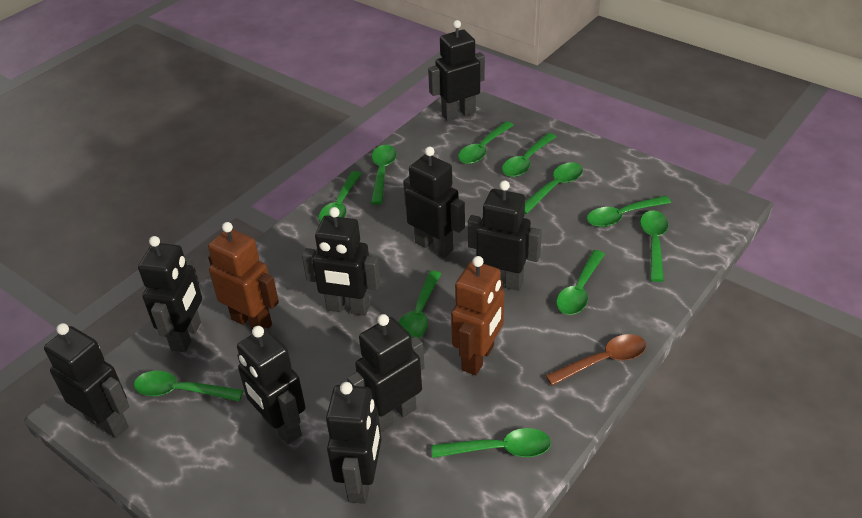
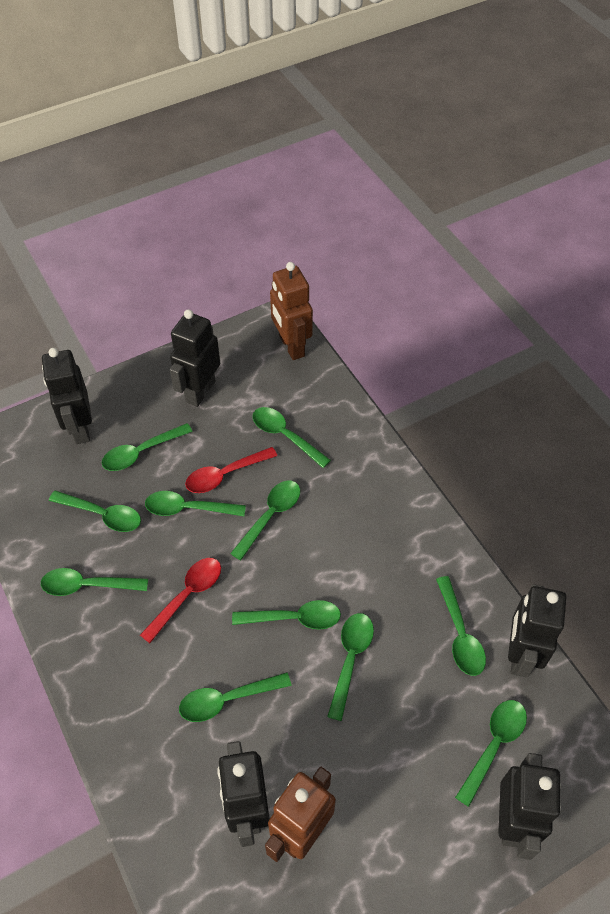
black robot: 9 -> 5
brown spoon: 1 -> 0
red spoon: 0 -> 2

